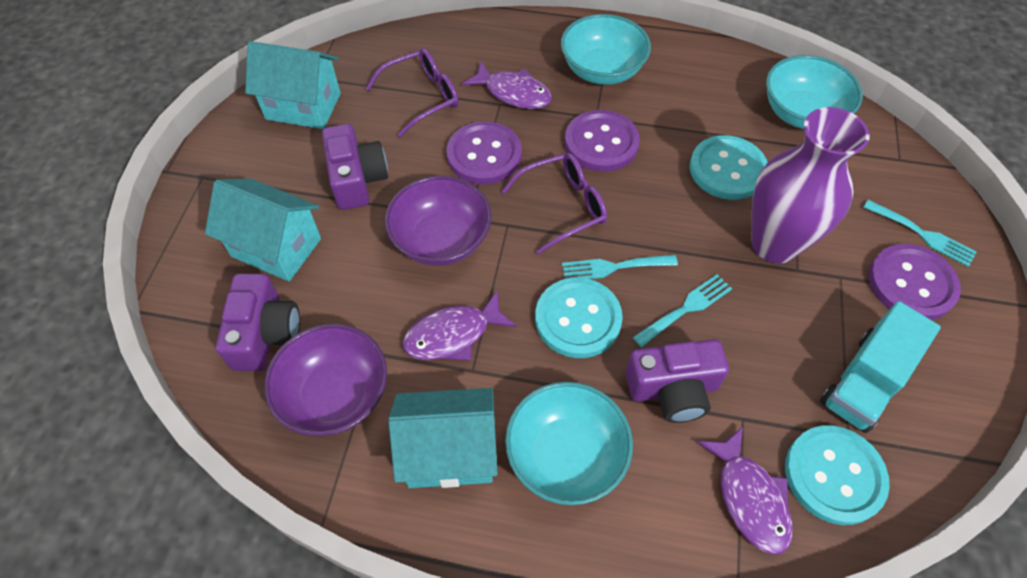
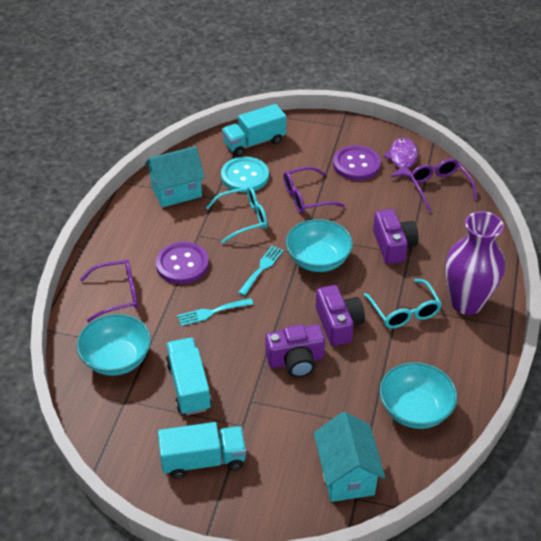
purple bowl: 2 -> 0
purple button: 3 -> 2
purple fish: 3 -> 1
purple glasses: 2 -> 3
turquoise button: 3 -> 1
turquoise fork: 3 -> 2
turquoise glasses: 0 -> 2
turquoise house: 3 -> 2
turquoise truck: 1 -> 3

